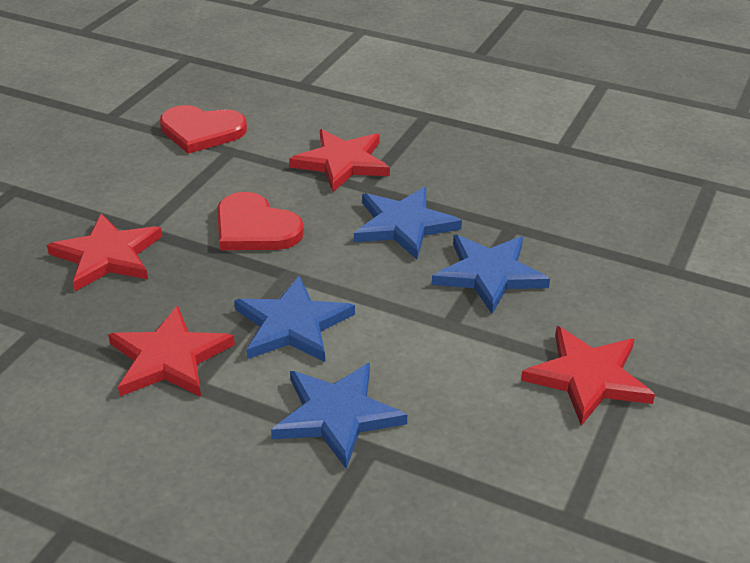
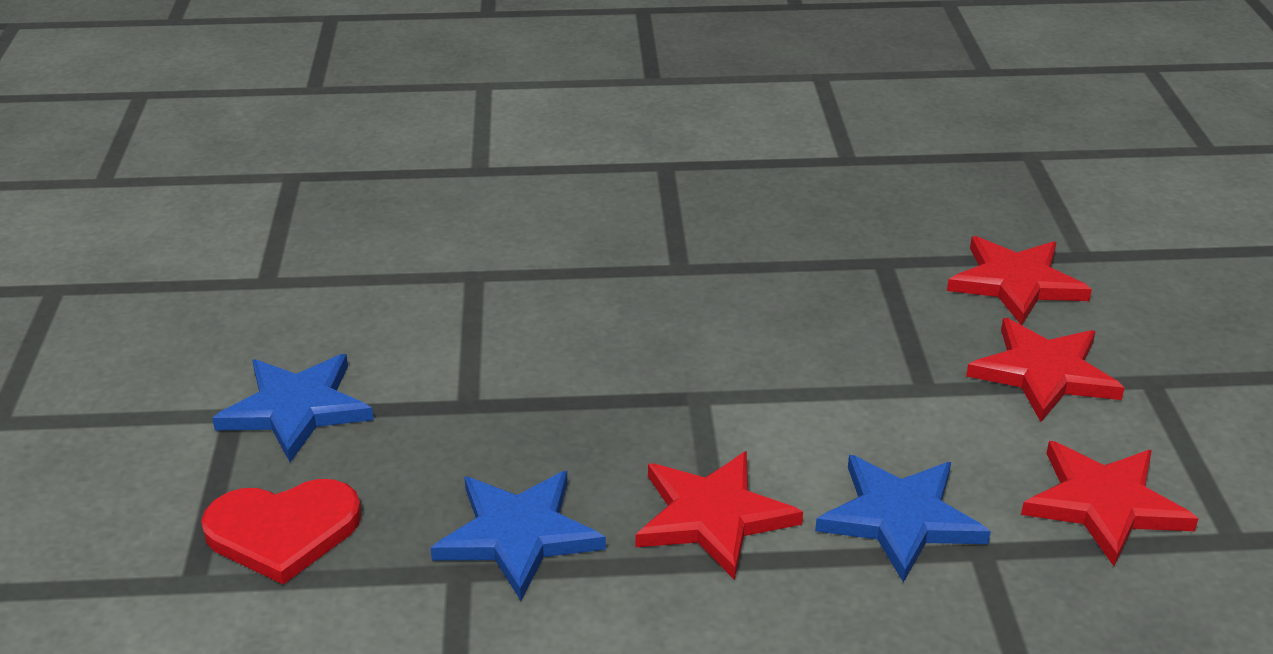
blue star: 4 -> 3
red heart: 2 -> 1

